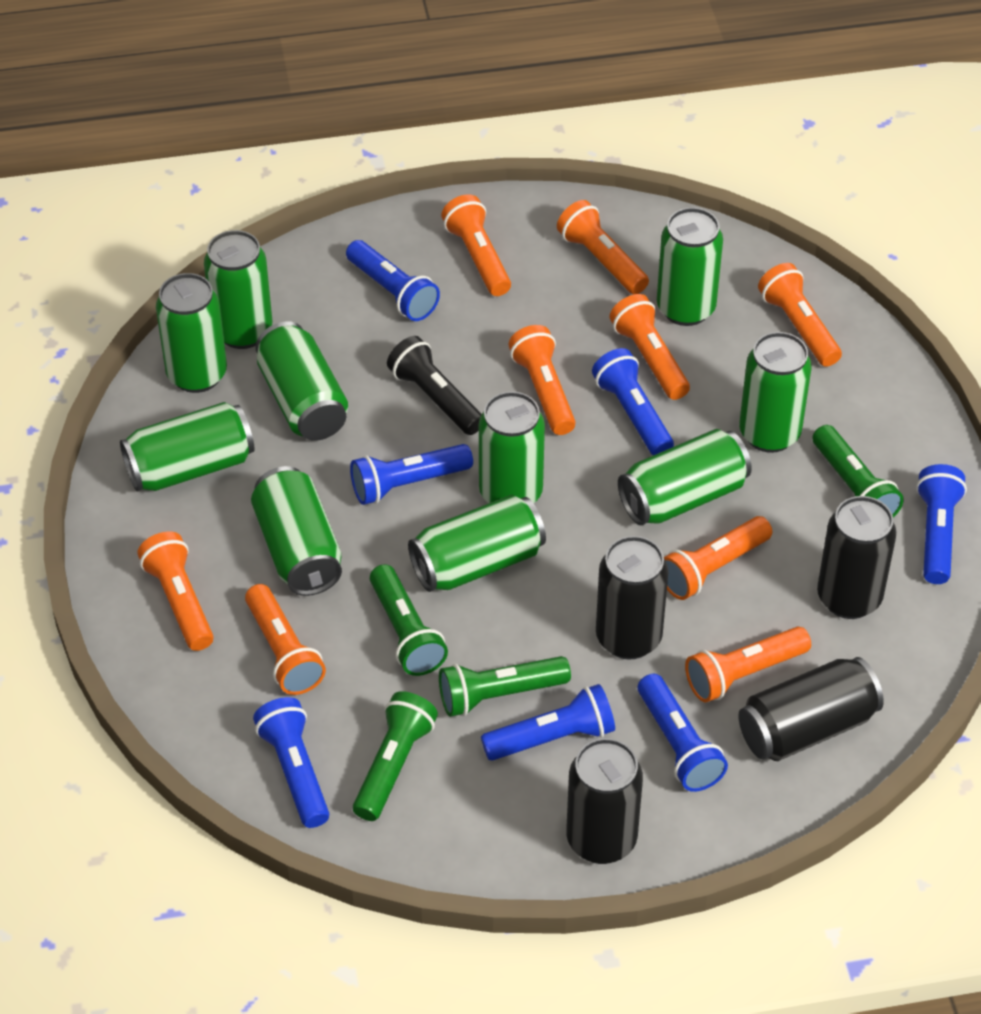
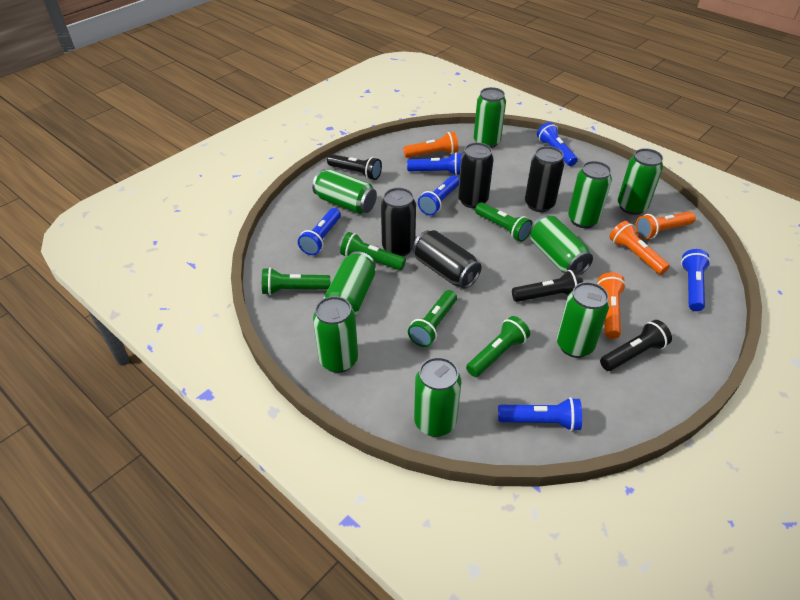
black flashlight: 1 -> 3
blue flashlight: 7 -> 6
green can: 10 -> 9
green flashlight: 4 -> 5
orange flashlight: 9 -> 4

